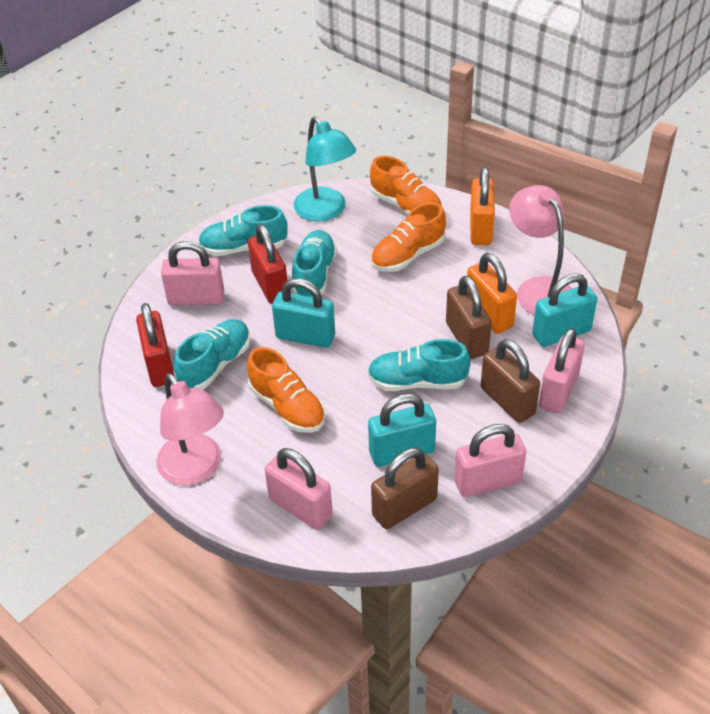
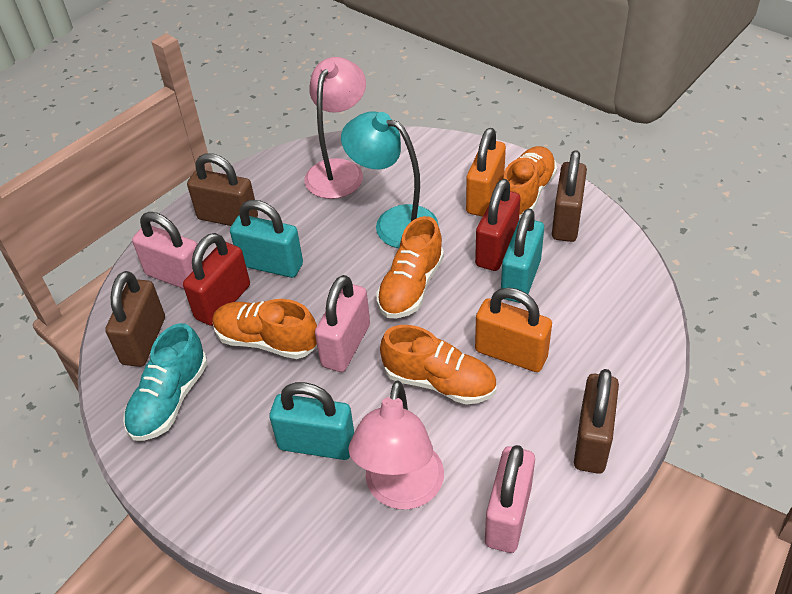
brown padlock: 3 -> 4
orange shoe: 3 -> 4
pink padlock: 4 -> 3
turquoise shoe: 4 -> 1

